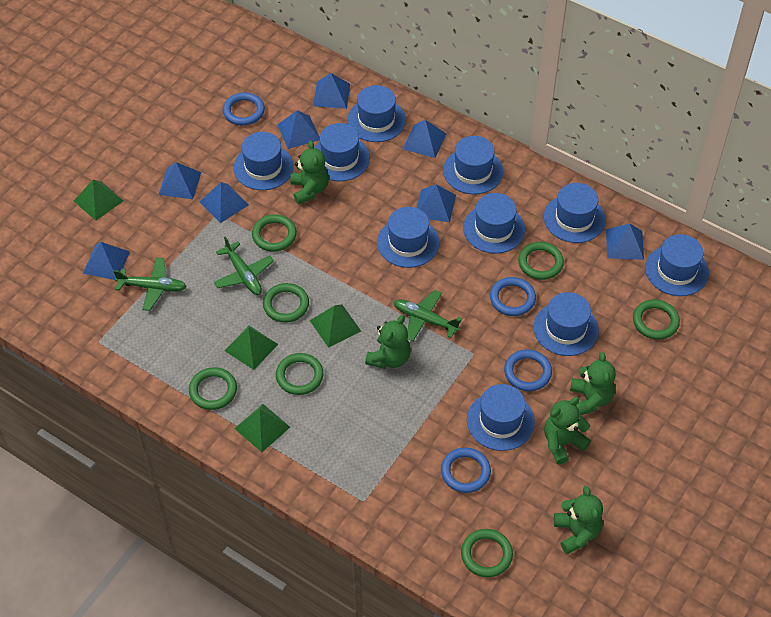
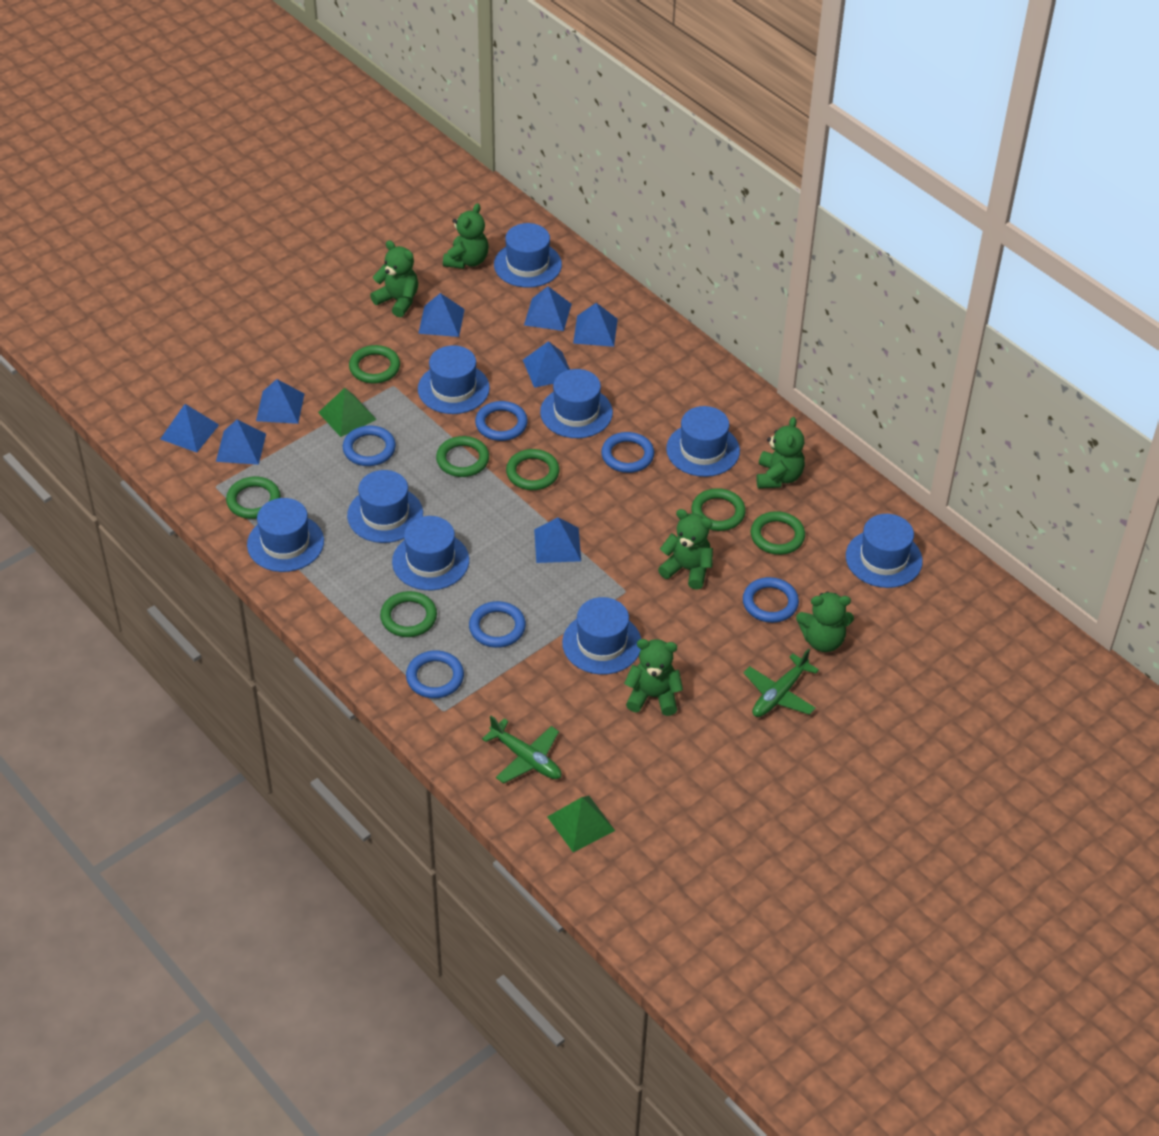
blue hat: 10 -> 9
blue ring: 4 -> 6
green plane: 3 -> 2
green pyramid: 4 -> 2
green teddy bear: 5 -> 6

